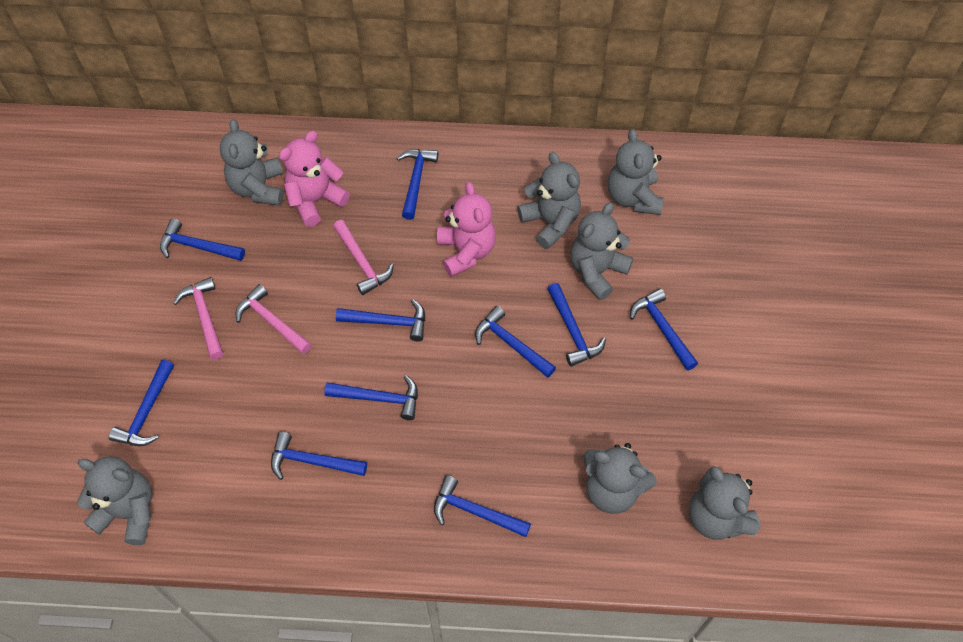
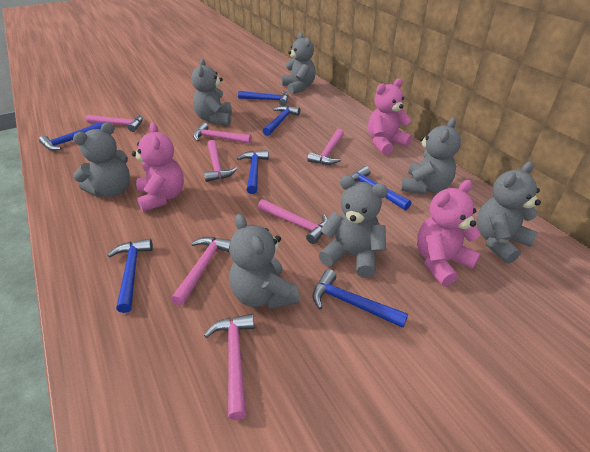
blue hammer: 10 -> 7
pink hammer: 3 -> 7
pink teddy bear: 2 -> 3

